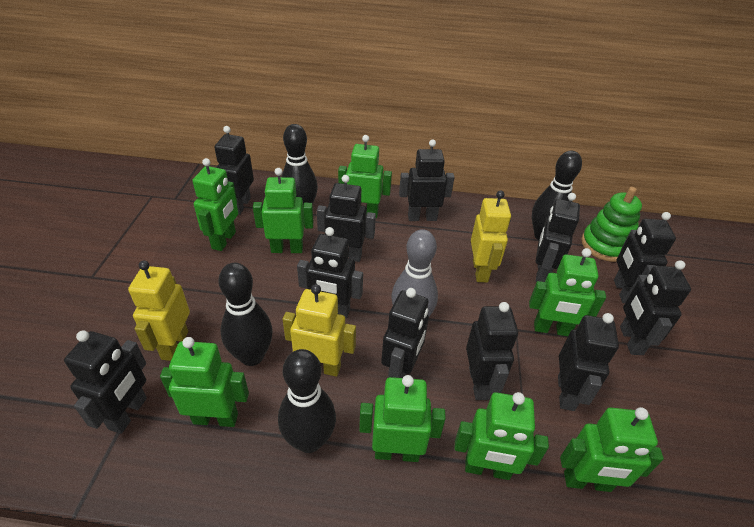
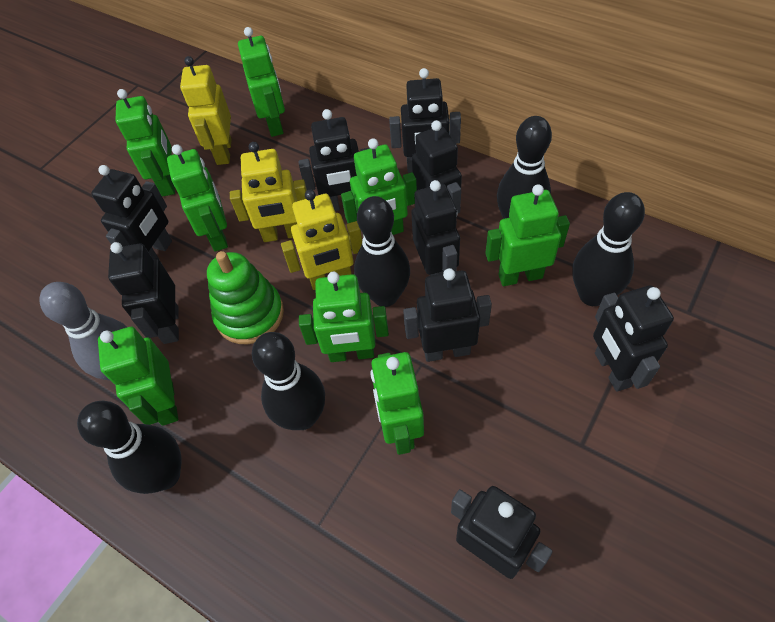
black bowling pin: 4 -> 5
black robot: 11 -> 9

